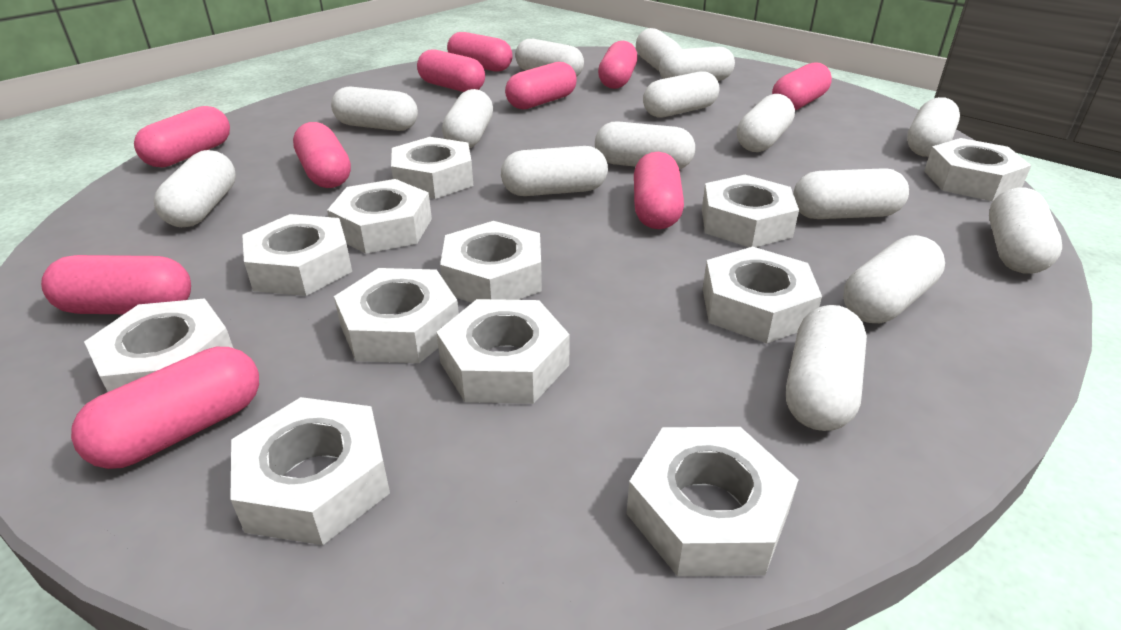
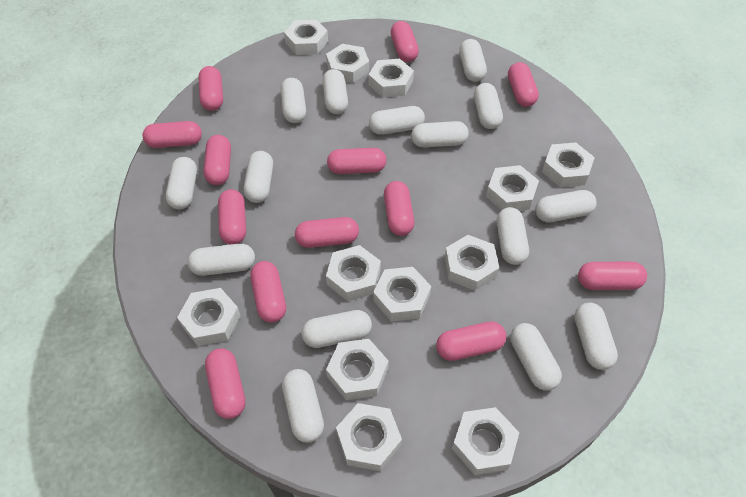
pink capsule: 10 -> 13

